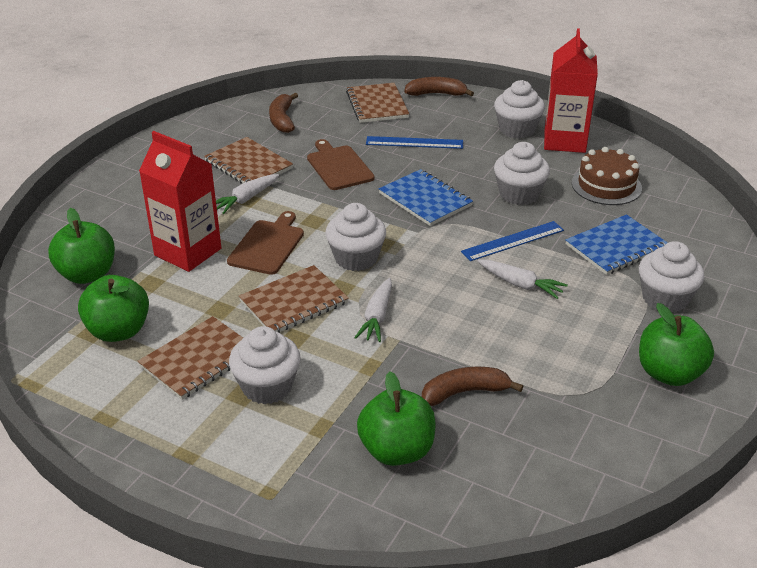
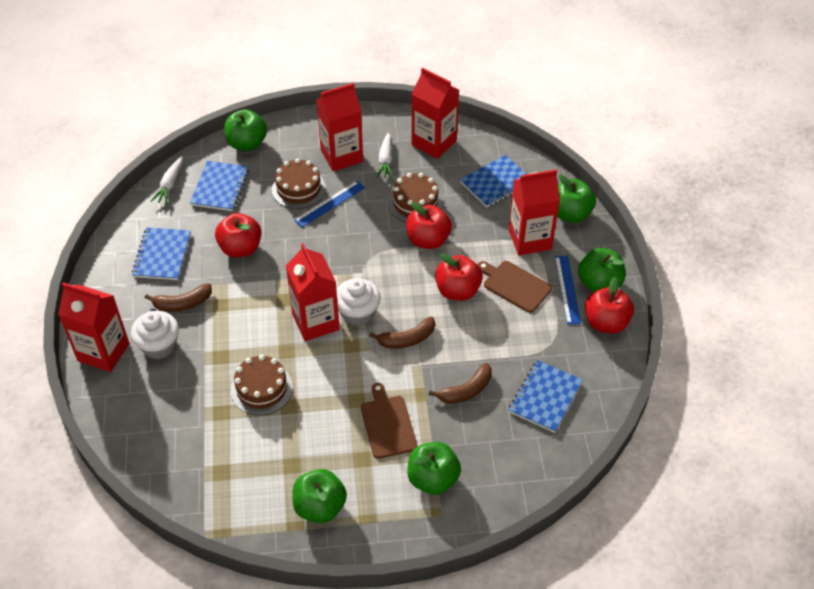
blue notebook: 2 -> 4
brown cake: 1 -> 3
brown notebook: 4 -> 0
green apple: 4 -> 5
red apple: 0 -> 4
red carton: 2 -> 5
white carrot: 3 -> 2
white cupcake: 5 -> 2

